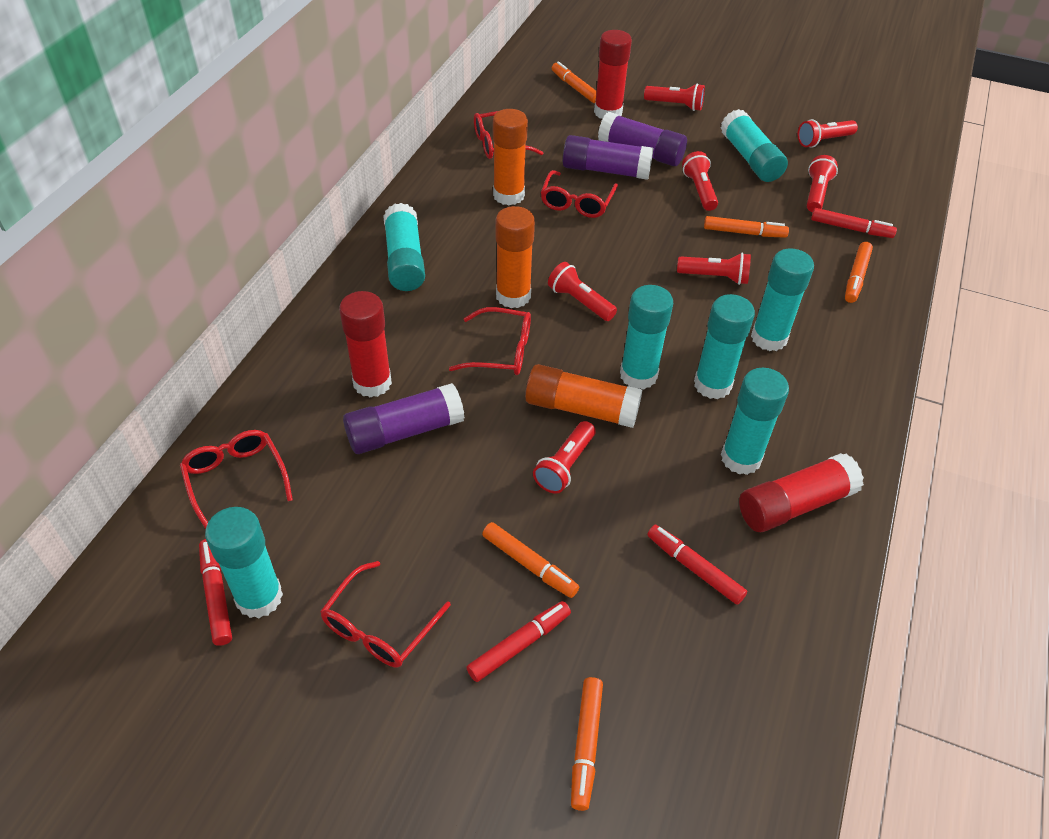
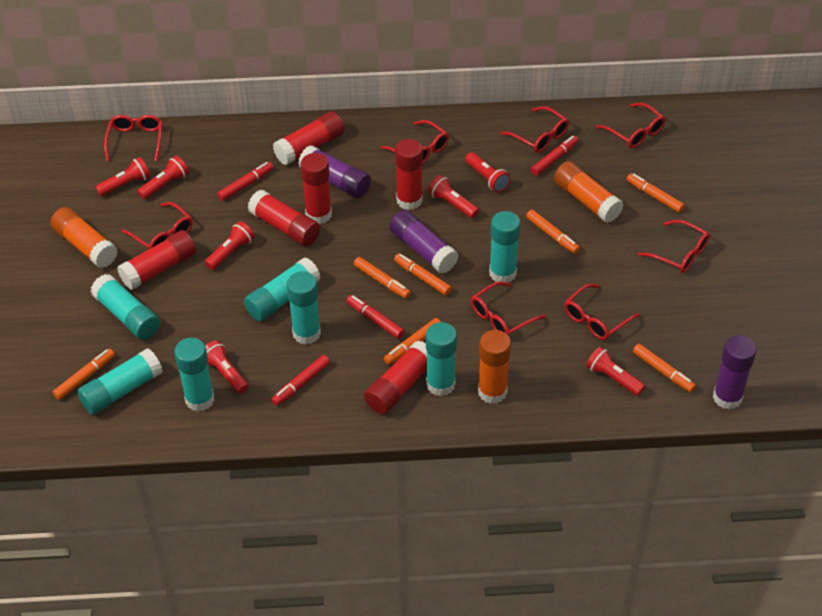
orange marker: 5 -> 7
red glasses: 5 -> 8
red glue stick: 3 -> 6

